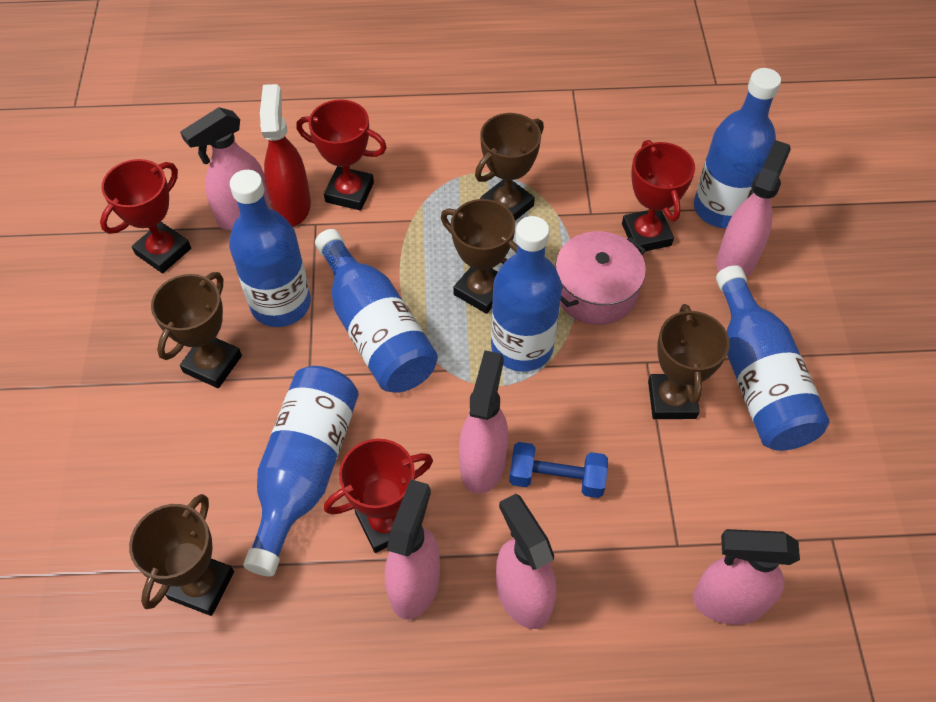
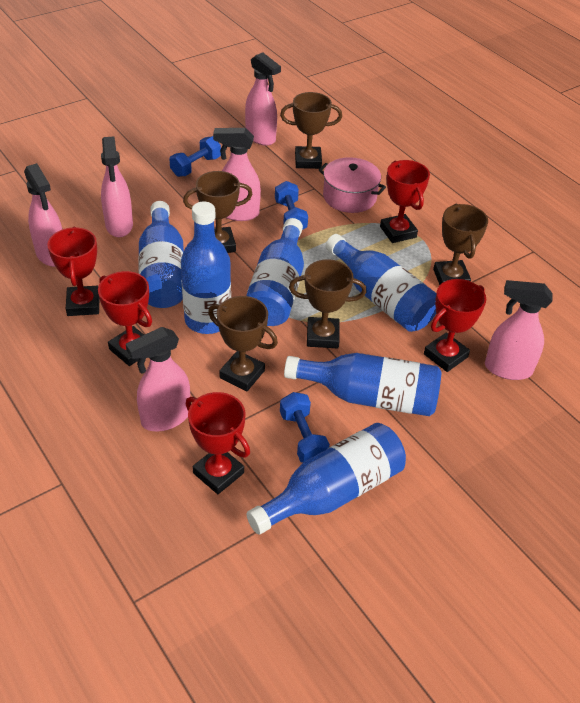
blue dumbbell: 1 -> 3
red spray bottle: 1 -> 0
red trophy: 4 -> 5

